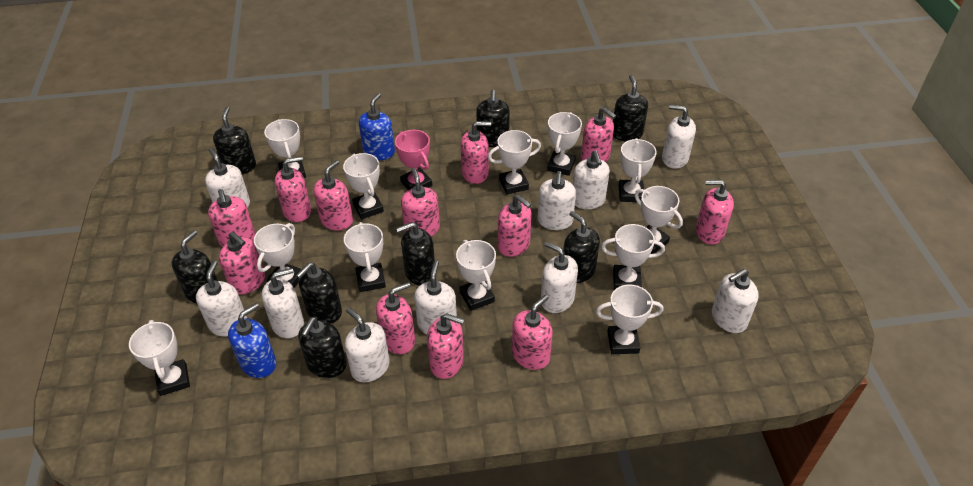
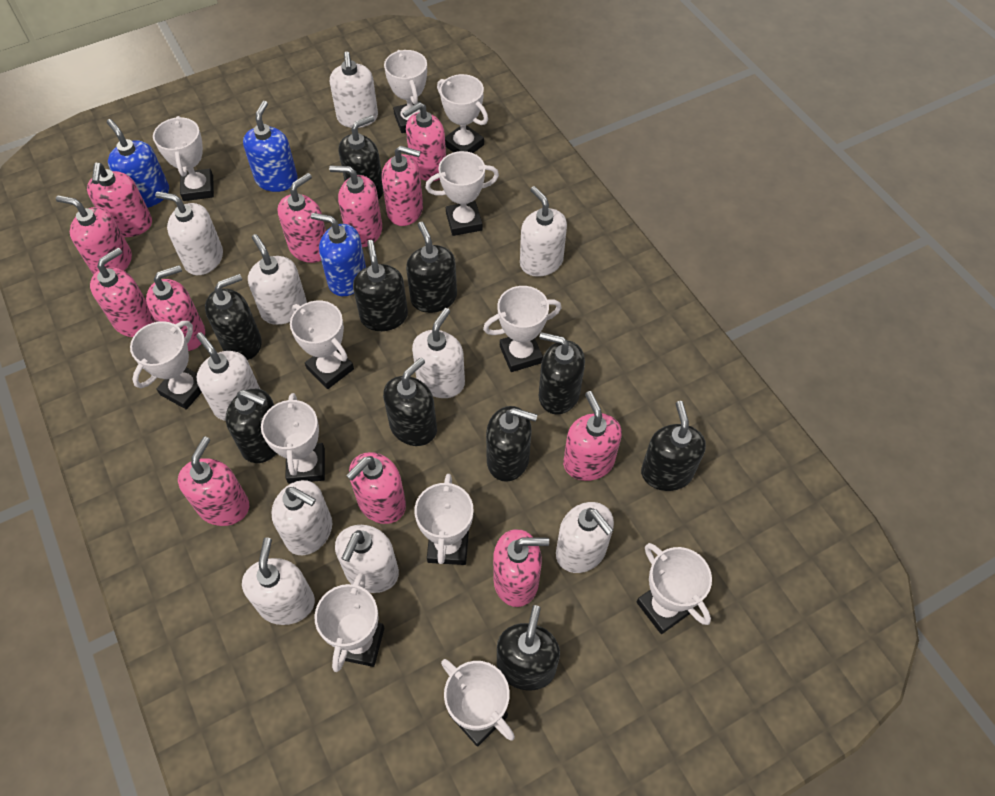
black soap dispenser: 8 -> 10
blue soap dispenser: 2 -> 3
pink trophy: 1 -> 0

